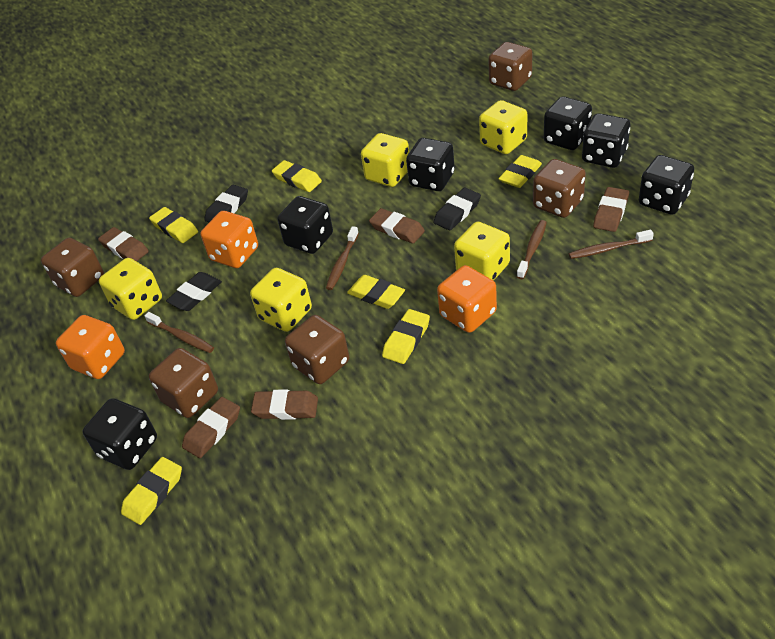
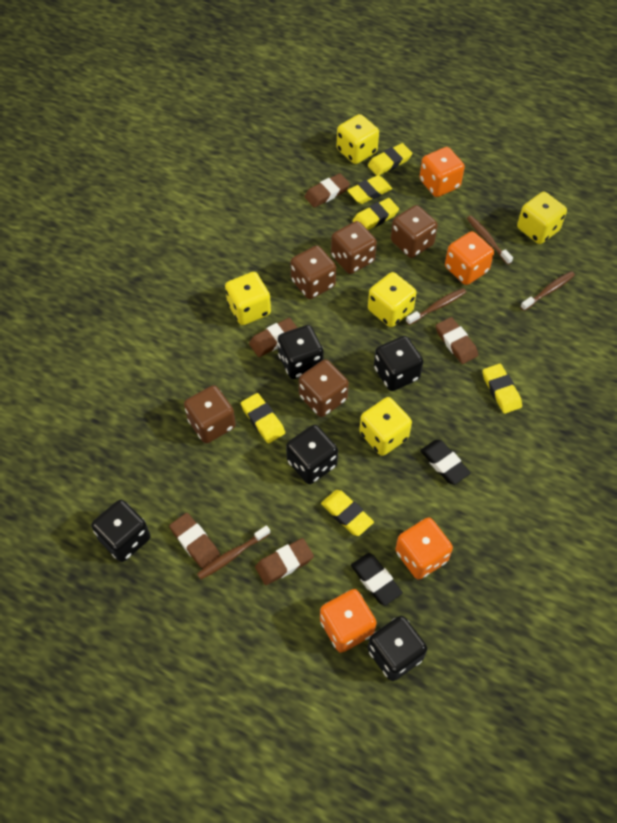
black dice: 6 -> 5
black eraser: 3 -> 2
orange dice: 3 -> 4

